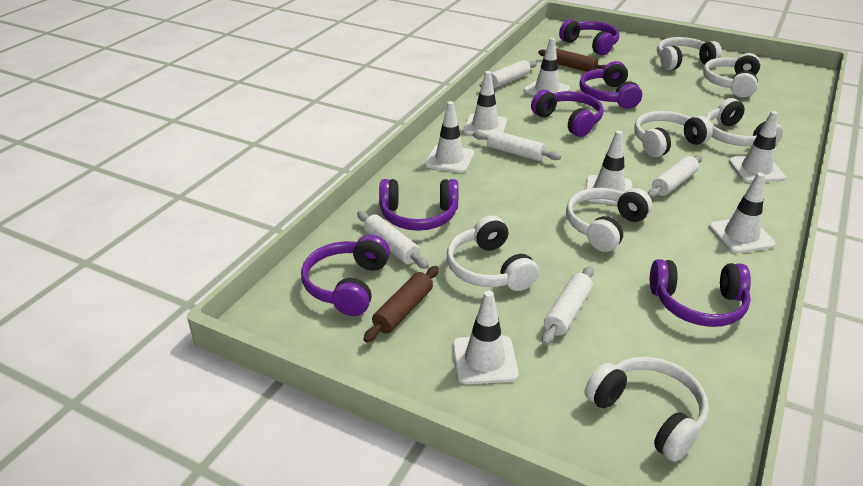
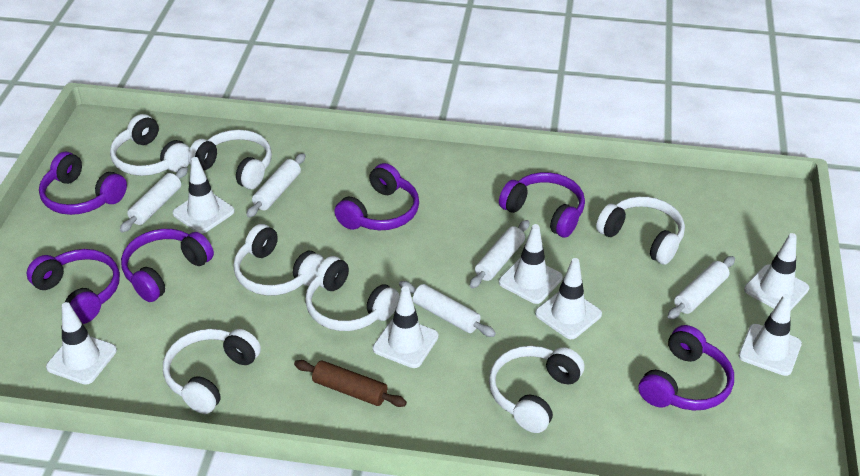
brown rolling pin: 2 -> 1

